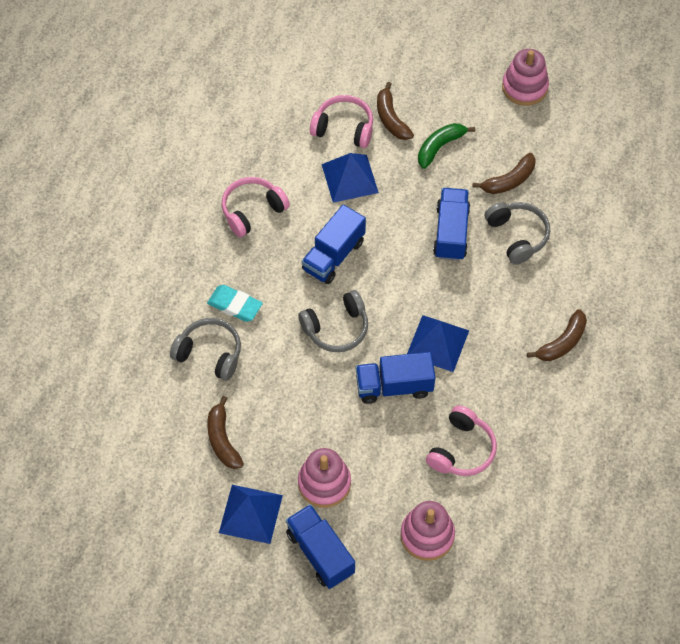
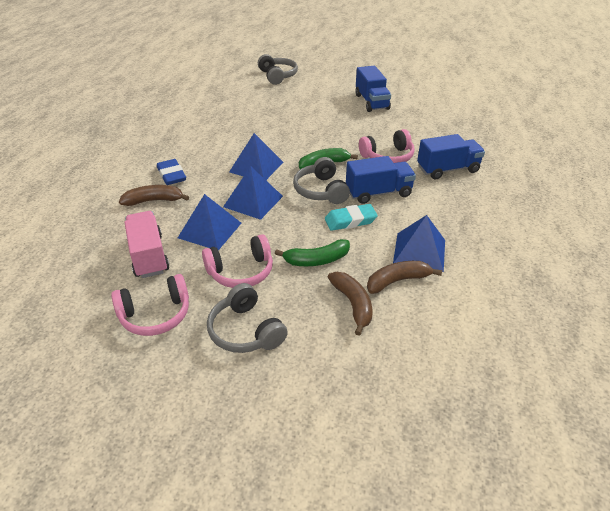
blue eraser: 0 -> 1
blue pyramid: 3 -> 4
blue truck: 4 -> 3
brown banana: 4 -> 3
green banana: 1 -> 2
pink stacking toy: 3 -> 0
pink truck: 0 -> 1

